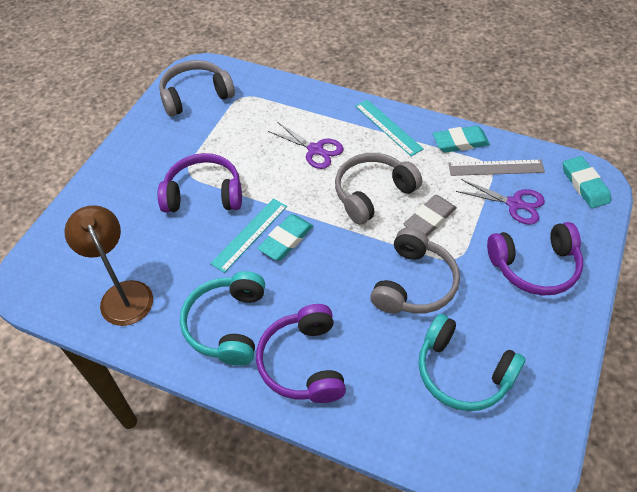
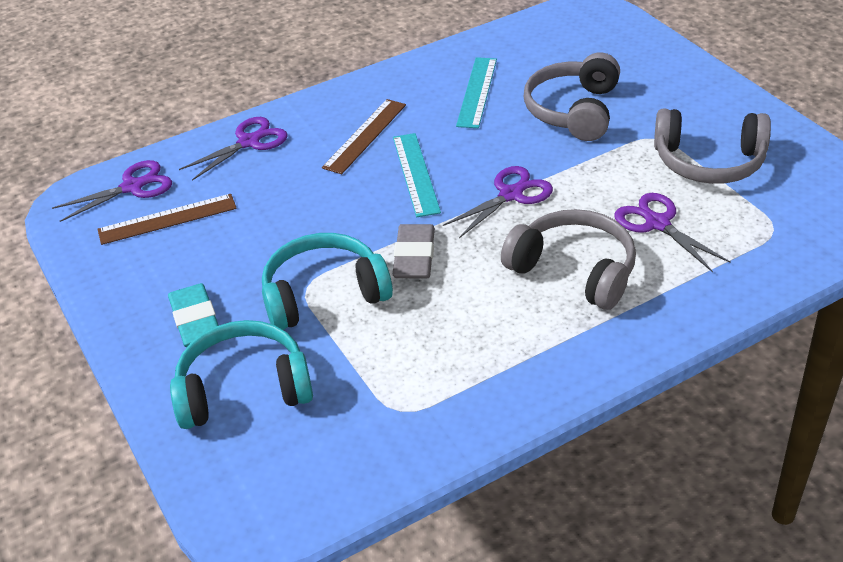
brown lamp: 1 -> 0
brown ruler: 0 -> 2
grey ruler: 1 -> 0
purple headphones: 3 -> 0
purple scissors: 2 -> 4
turquoise eraser: 3 -> 1

